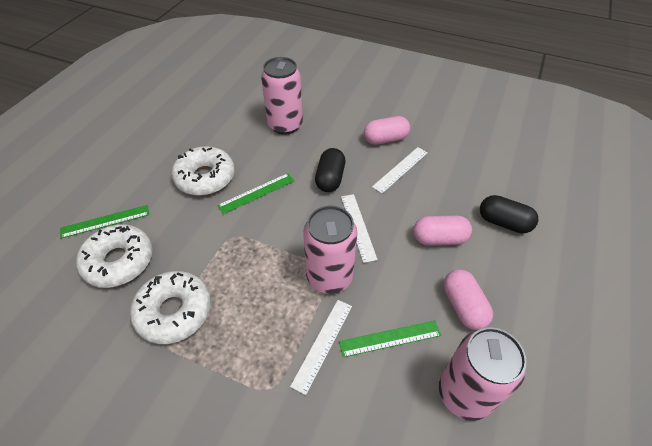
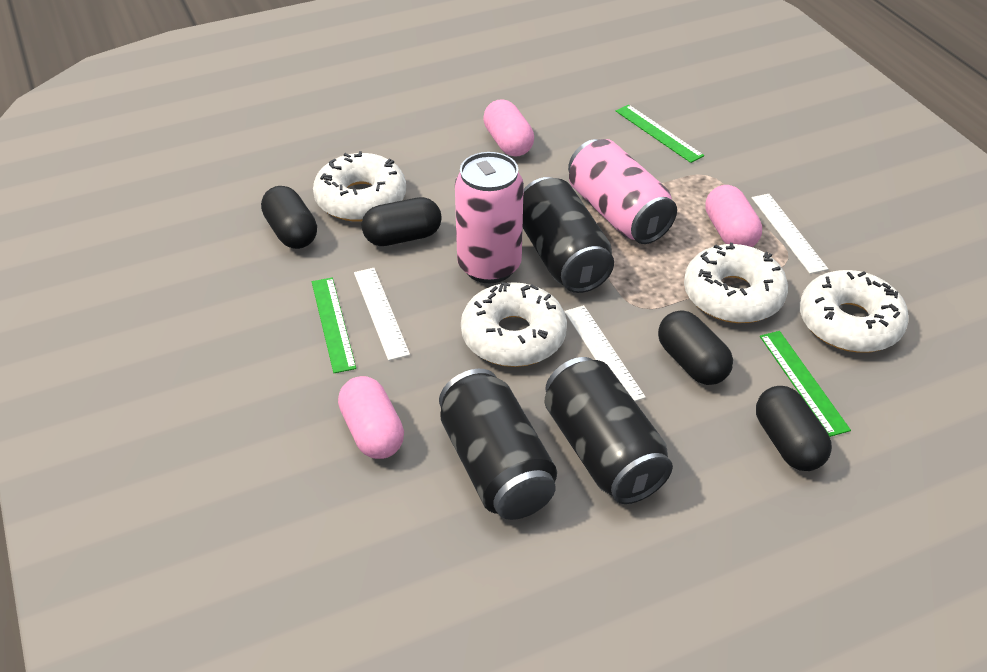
black can: 0 -> 3
black capsule: 2 -> 4
pink can: 3 -> 2
white donut: 3 -> 4

